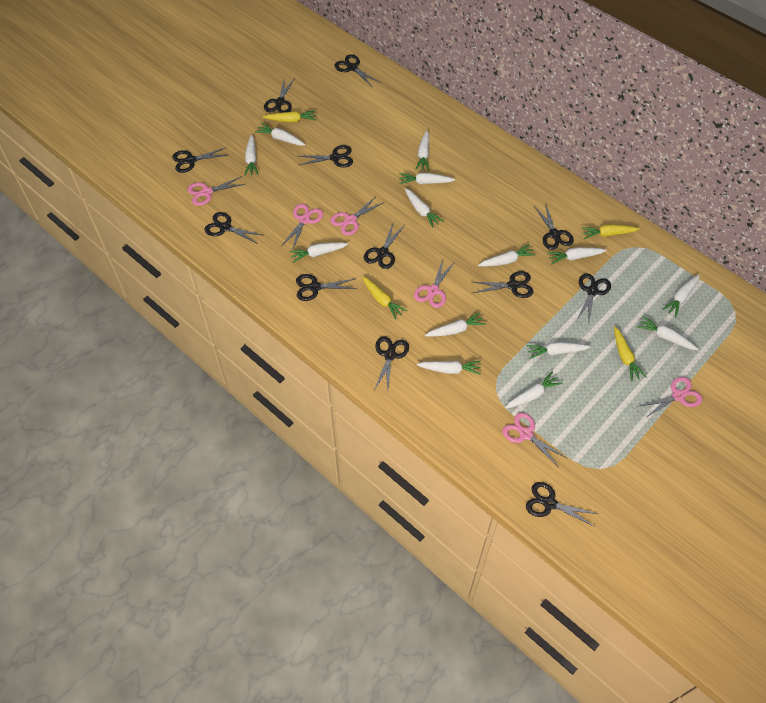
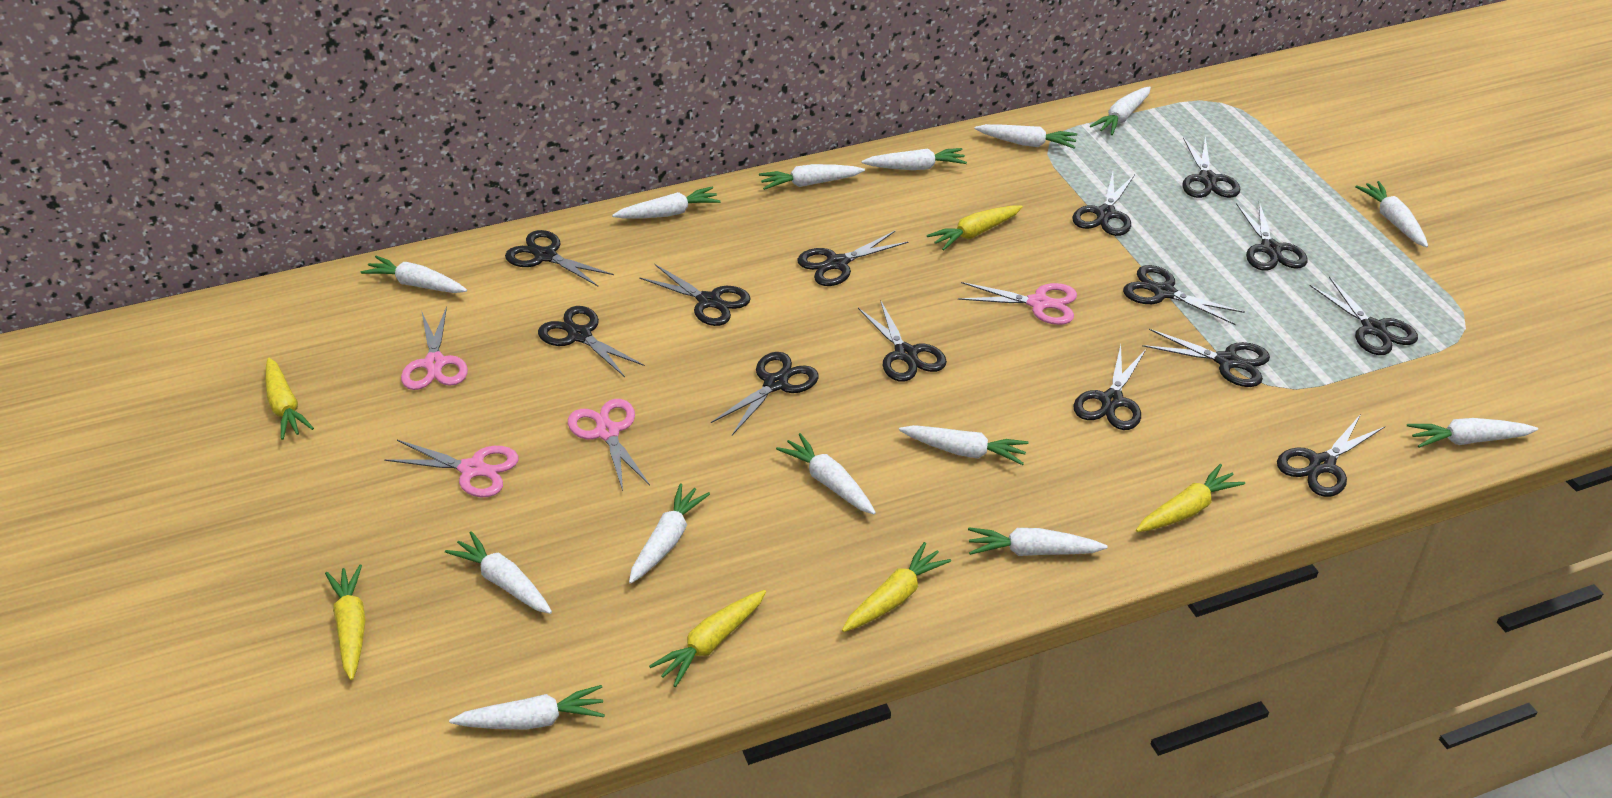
black scissors: 12 -> 14
pink scissors: 6 -> 4
yellow carrot: 4 -> 6

